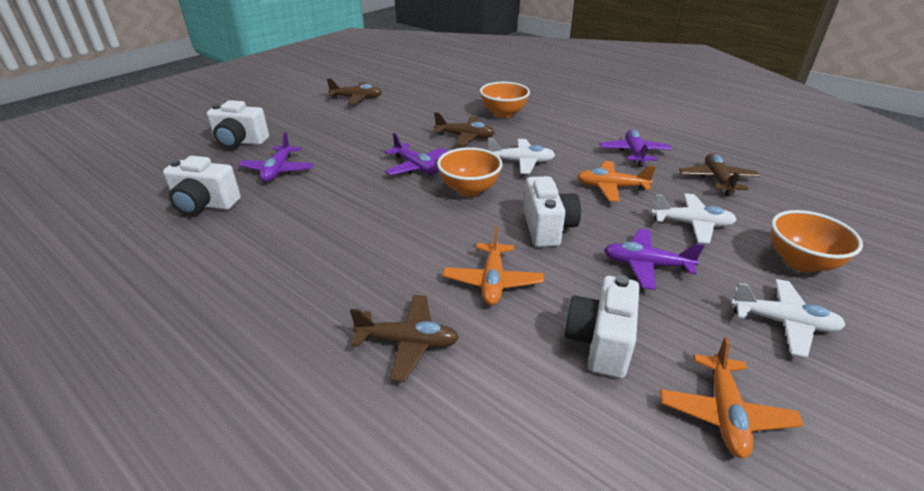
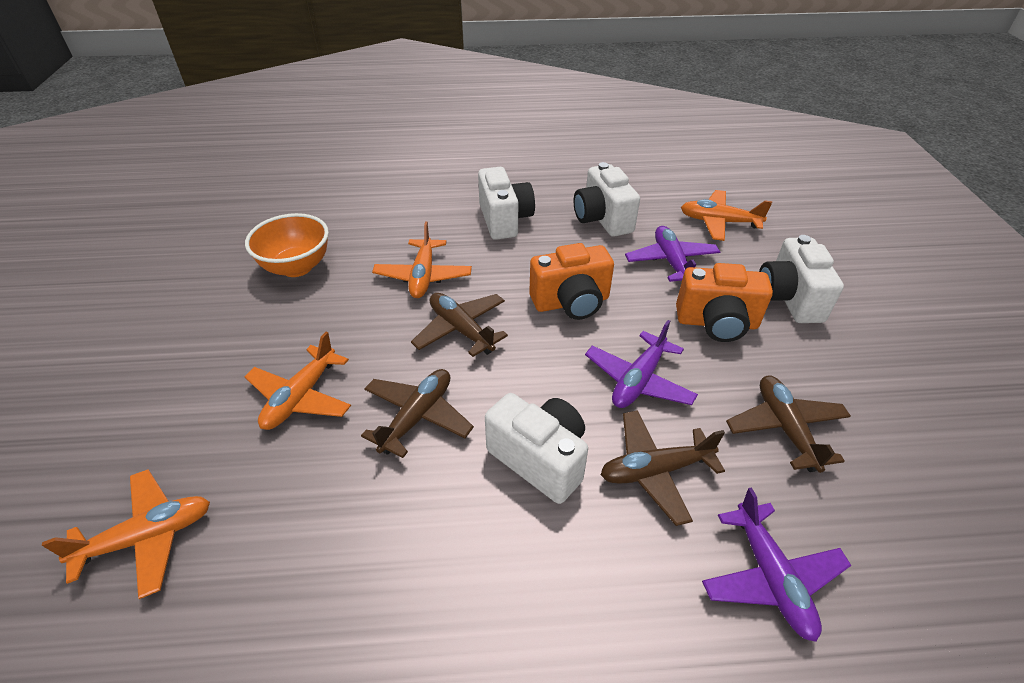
orange bowl: 3 -> 1
orange camera: 0 -> 2
orange plane: 3 -> 4
purple plane: 4 -> 3
white plane: 3 -> 0

